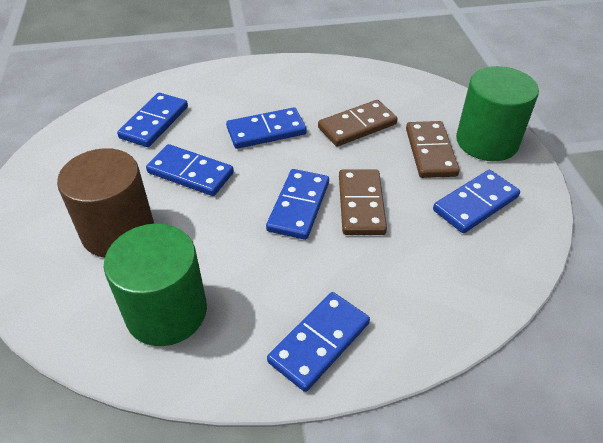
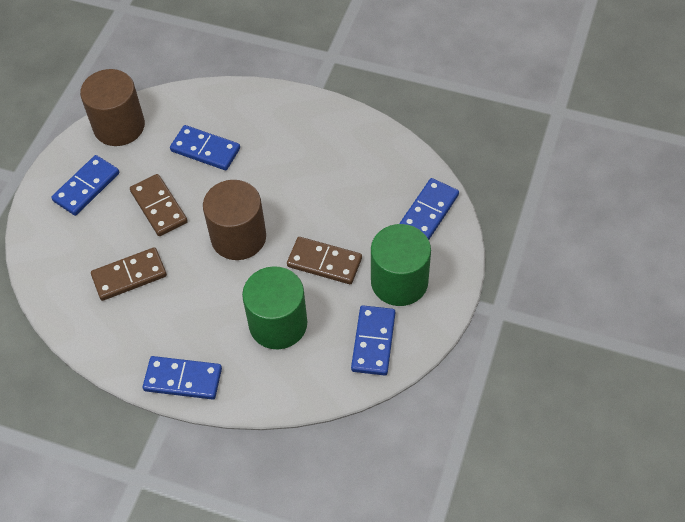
blue domino: 6 -> 5
brown cylinder: 1 -> 2

